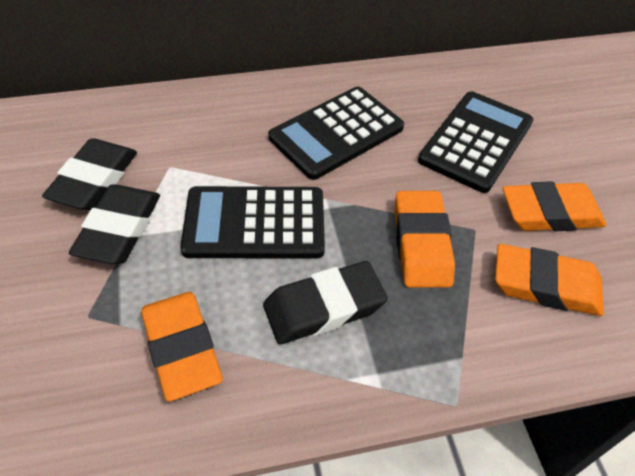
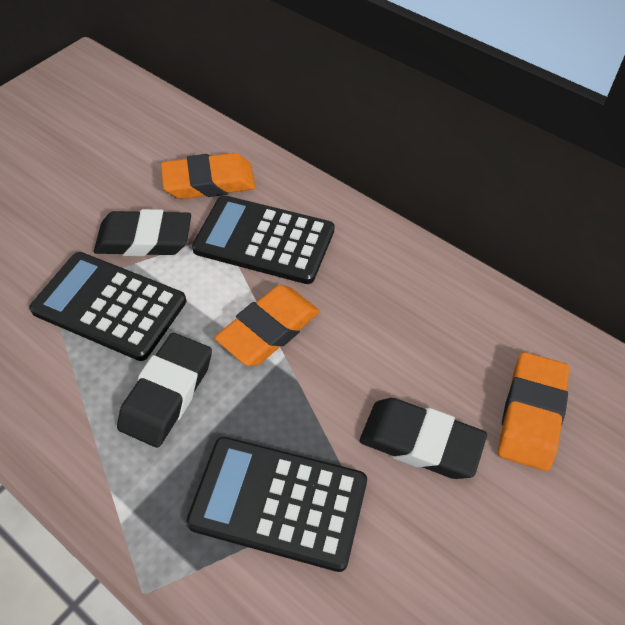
orange eraser: 4 -> 3

